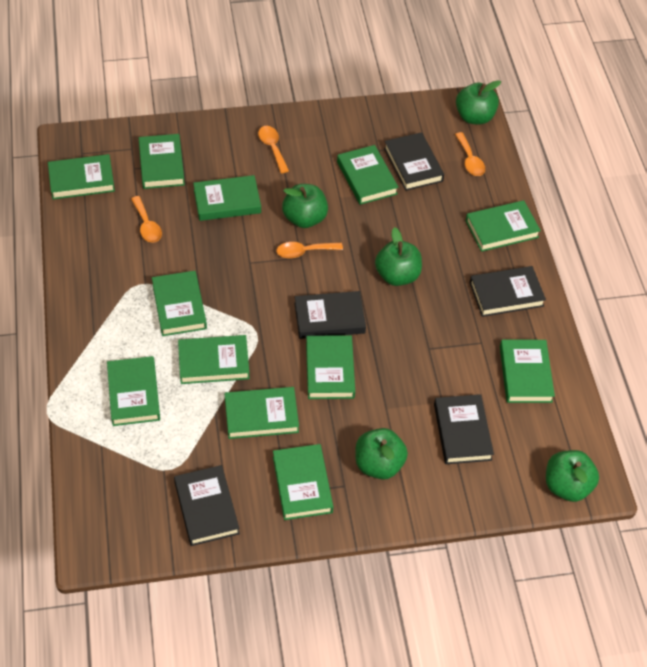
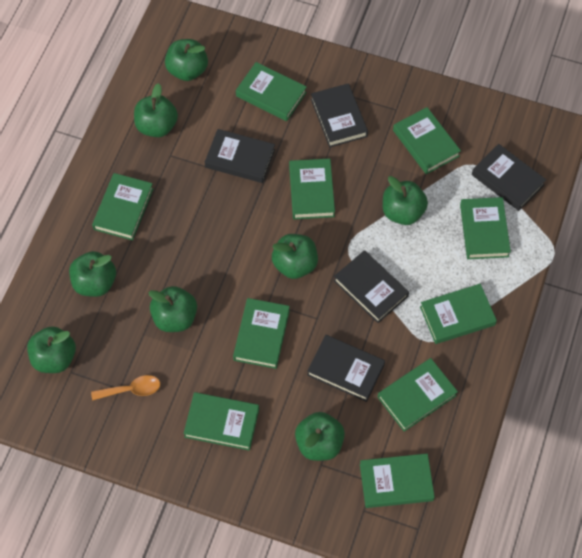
green apple: 5 -> 8
green book: 12 -> 10
orange spoon: 4 -> 1

